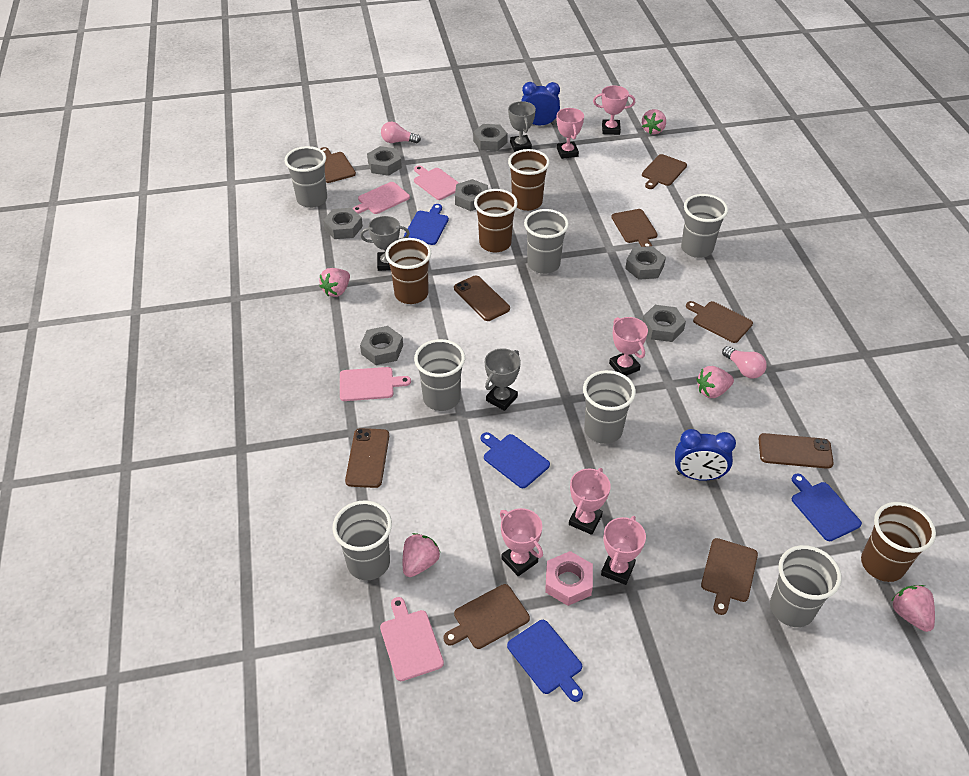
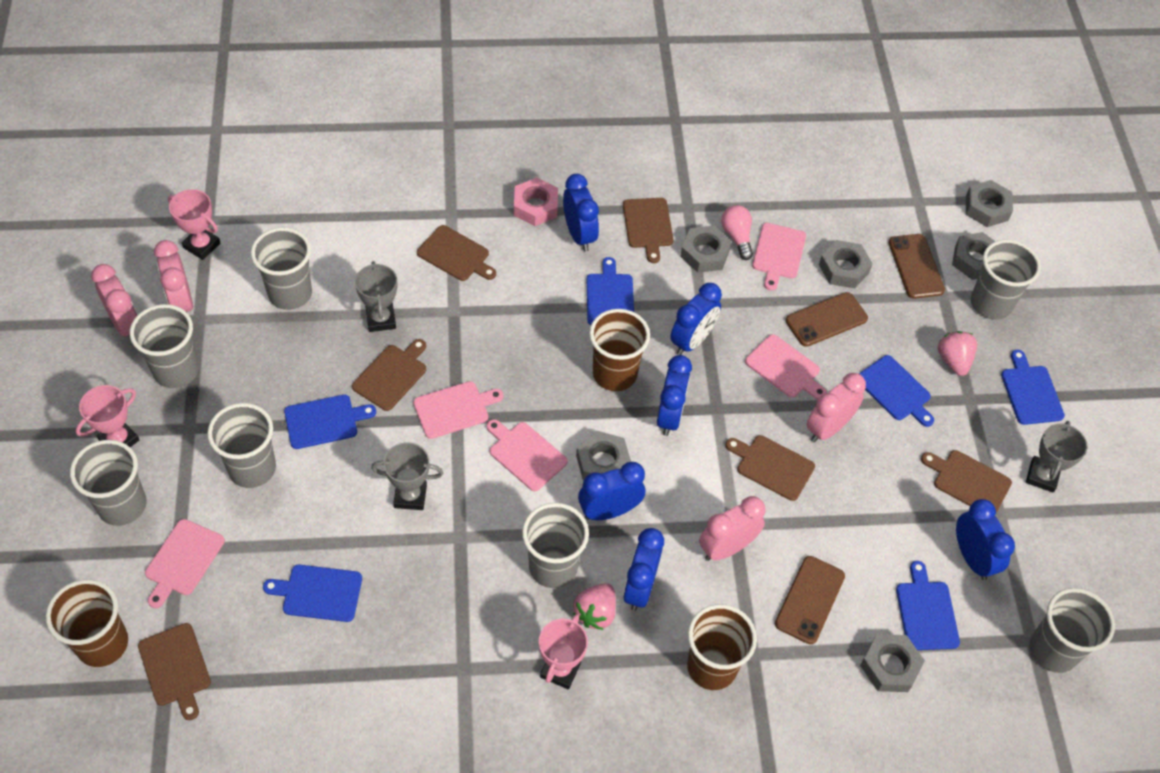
blue clock: 2 -> 6
blue cutting board: 4 -> 6
brown cup: 4 -> 3
grey nut: 7 -> 6
pink clock: 0 -> 4
pink cutting board: 4 -> 5
pink light bulb: 2 -> 1
pink strawberry: 5 -> 2
pink trophy: 6 -> 3

